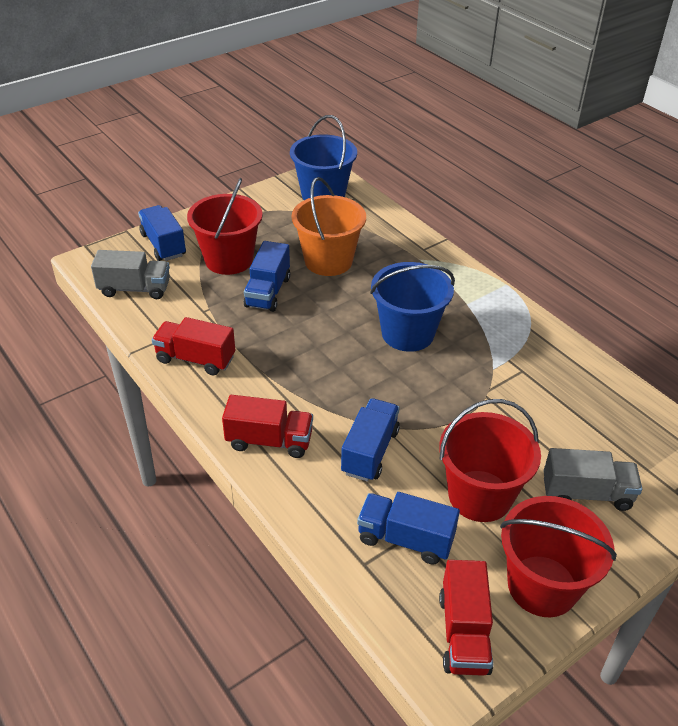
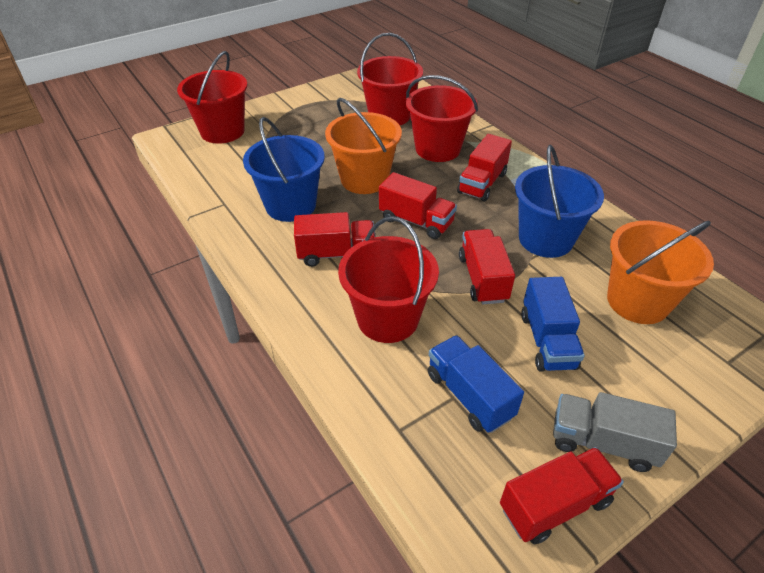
blue truck: 4 -> 2
grey truck: 2 -> 1
orange bucket: 1 -> 2
red bucket: 3 -> 4
red truck: 3 -> 5

